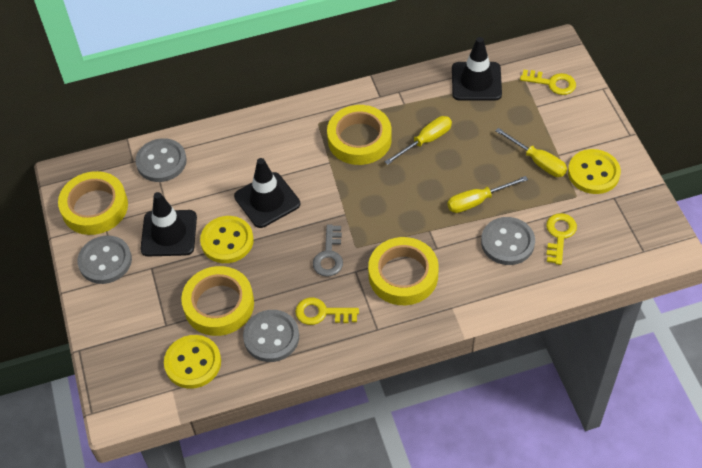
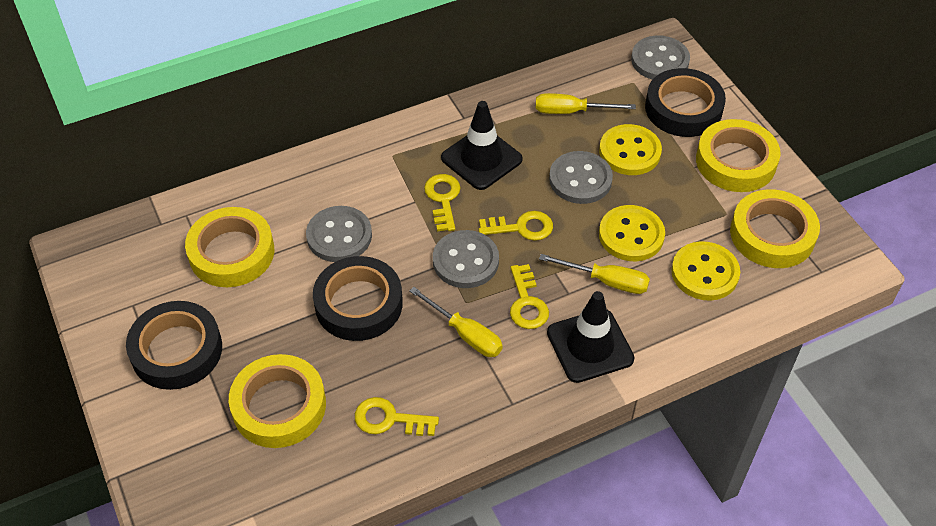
black tape: 0 -> 3
black traffic cone: 3 -> 2
grey key: 1 -> 0
yellow key: 3 -> 4

